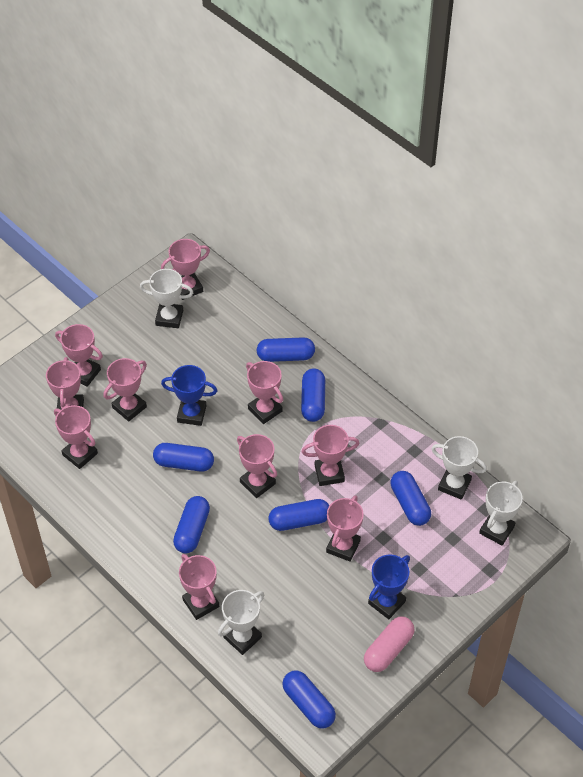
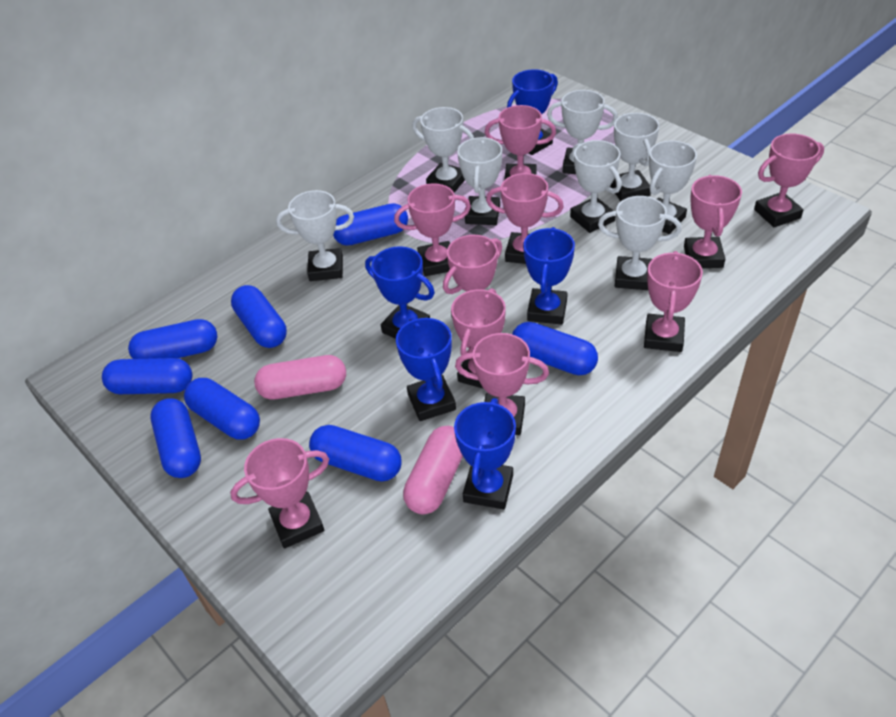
blue capsule: 7 -> 8
blue trophy: 2 -> 5
pink capsule: 1 -> 2
white trophy: 4 -> 8

